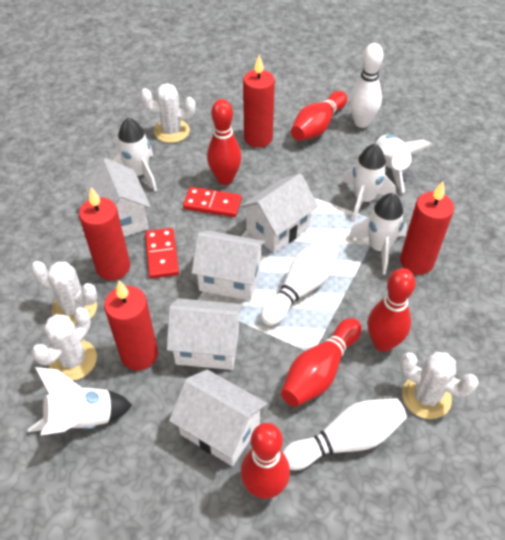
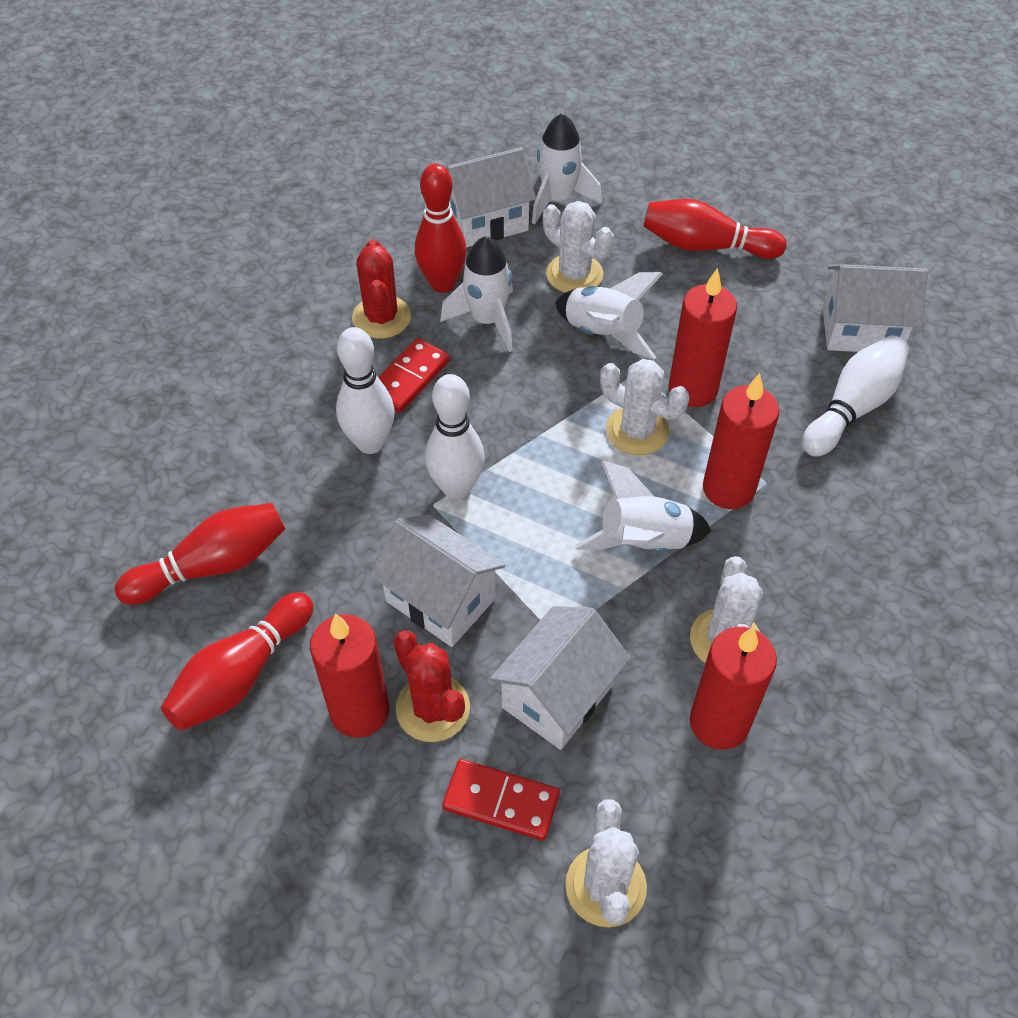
red bowling pin: 5 -> 4
red cactus: 0 -> 2
white house: 5 -> 4
white rocket: 5 -> 4

